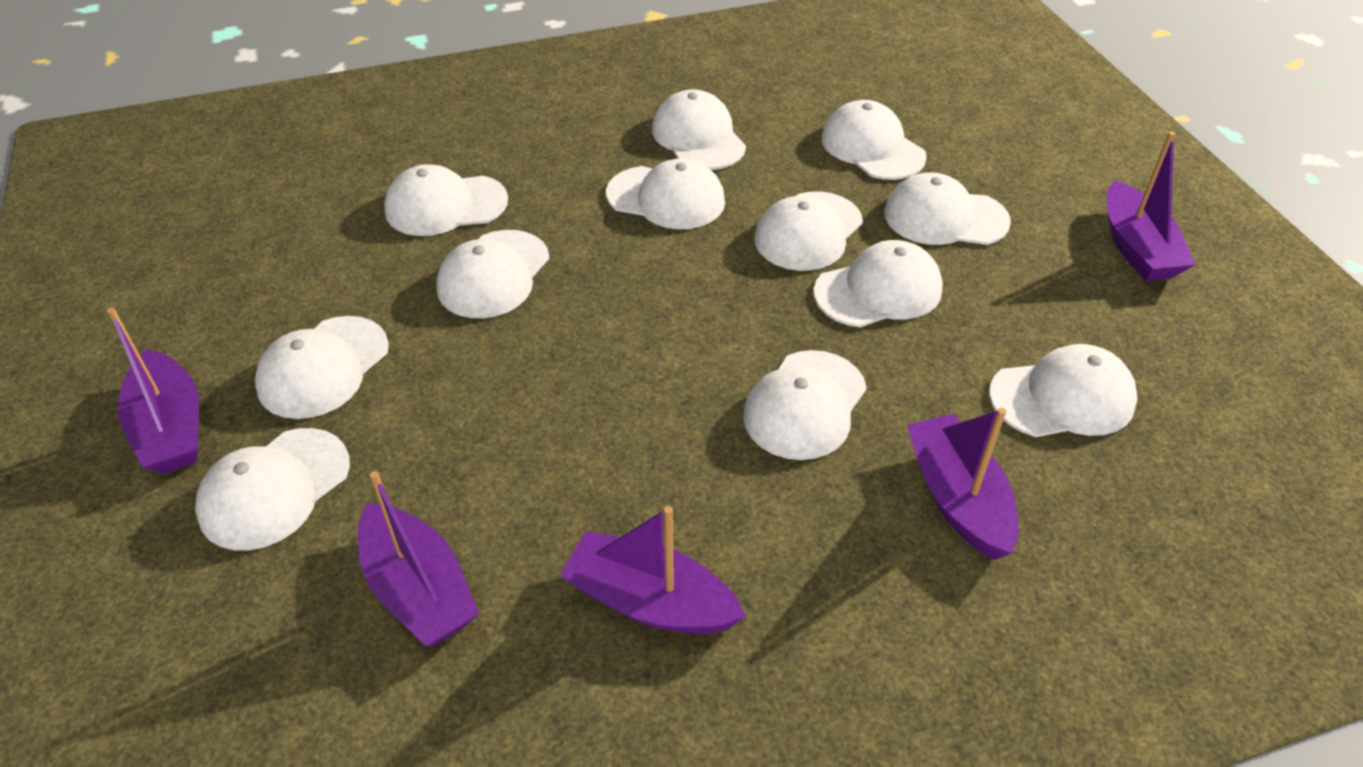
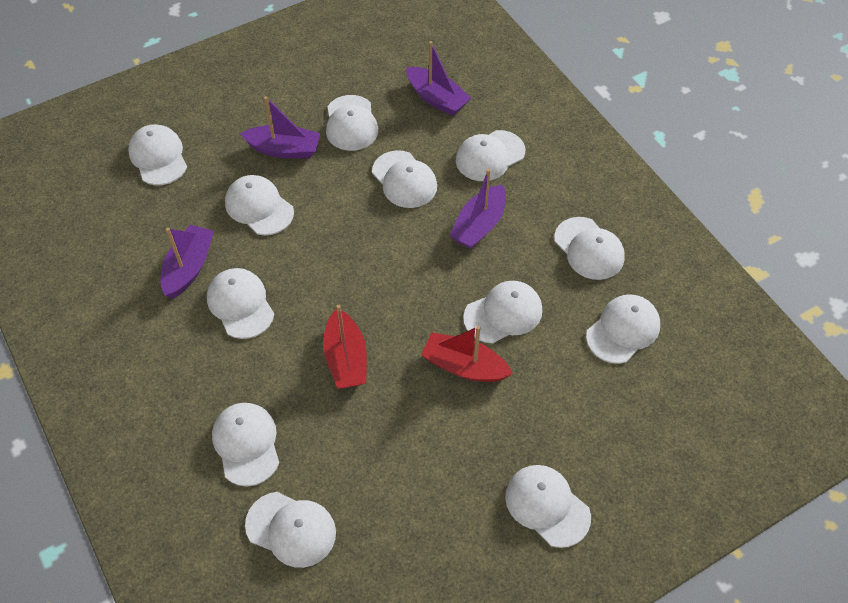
purple boat: 5 -> 4
red boat: 0 -> 2

